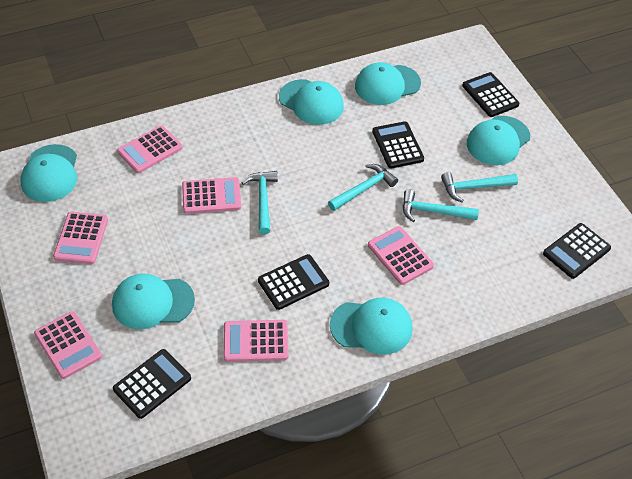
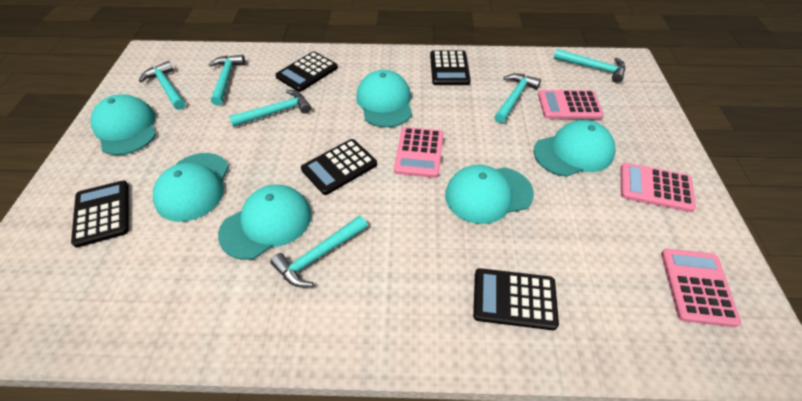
pink calculator: 6 -> 4
turquoise hammer: 4 -> 6

